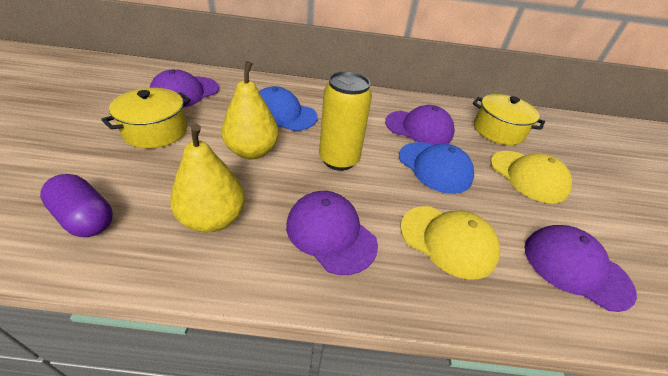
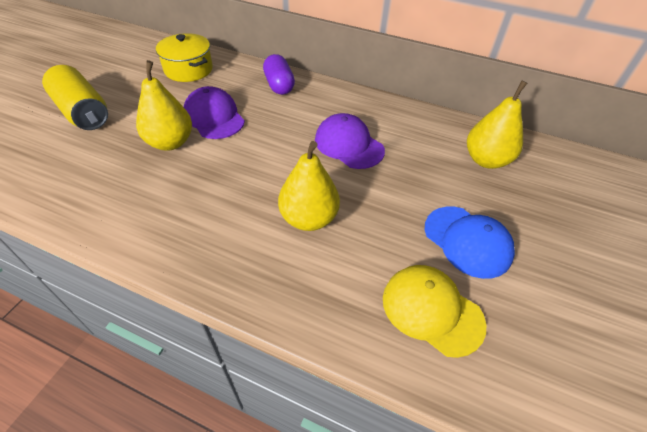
blue cap: 2 -> 1
purple cap: 4 -> 2
yellow cap: 2 -> 1
yellow pear: 2 -> 3
yellow pot: 2 -> 1

